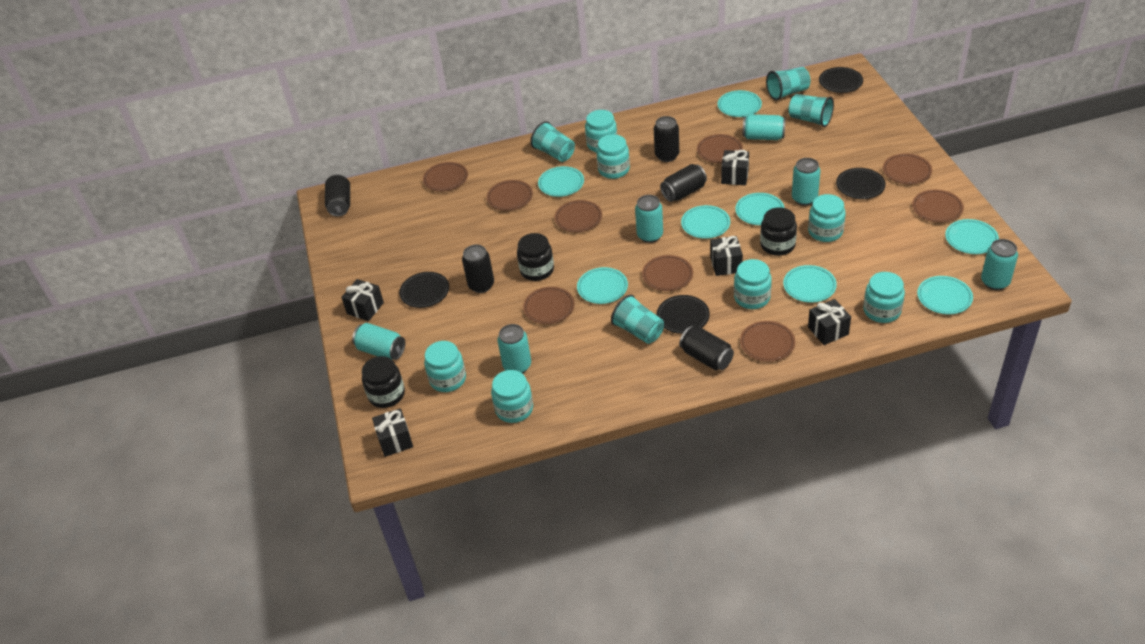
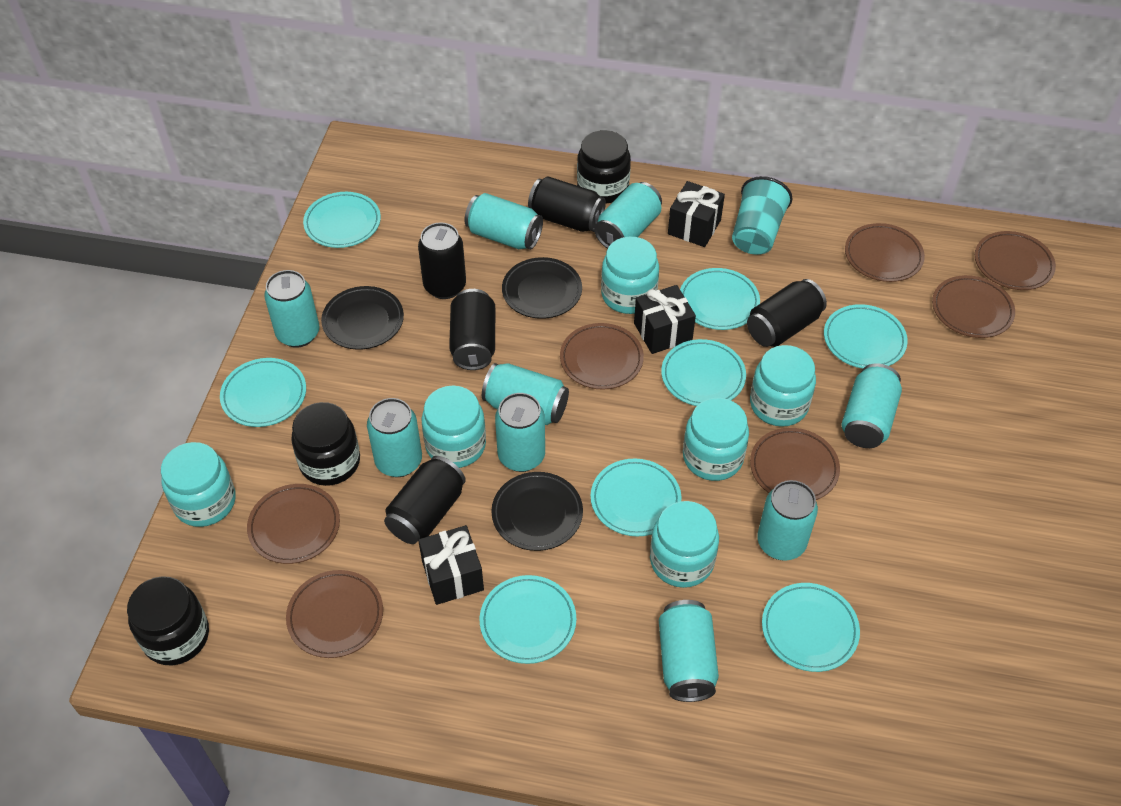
black gift: 5 -> 3
black plate: 4 -> 3
brown plate: 9 -> 7
turquoise can: 6 -> 9
turquoise cup: 4 -> 1
turquoise jar: 7 -> 6

